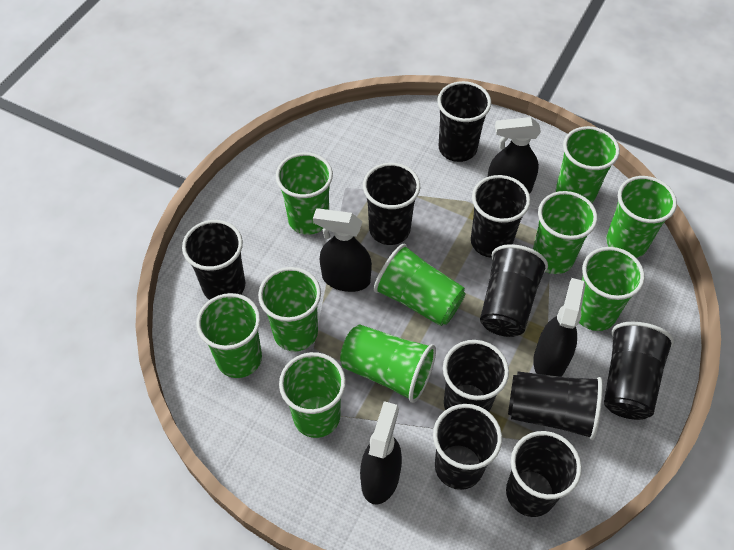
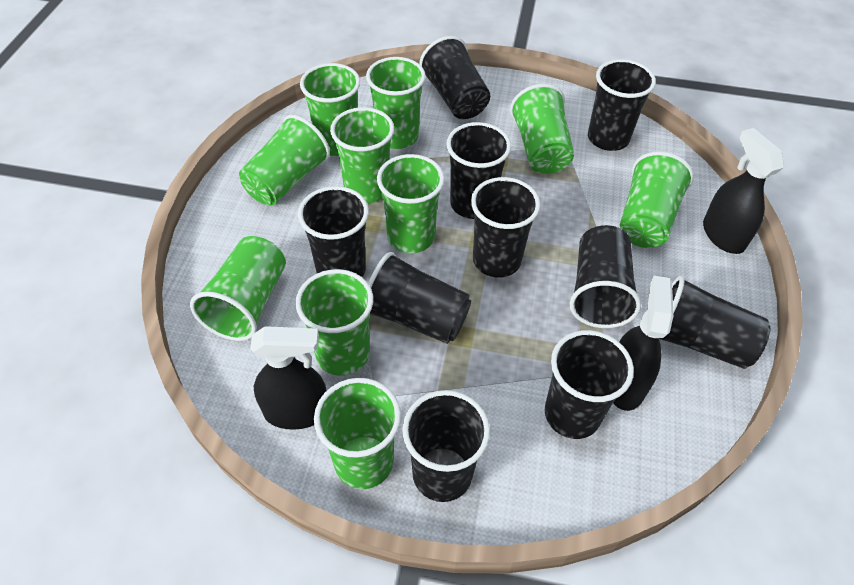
black spray bottle: 4 -> 3

